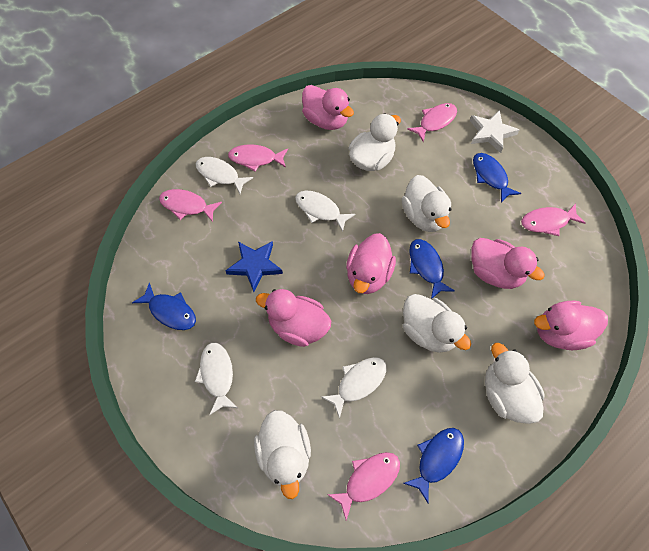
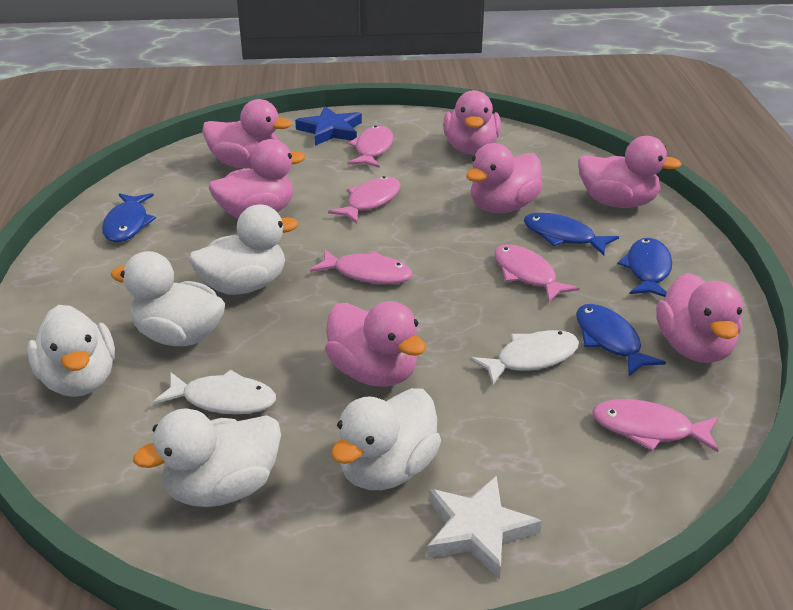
pink duck: 5 -> 7
white fish: 4 -> 2

